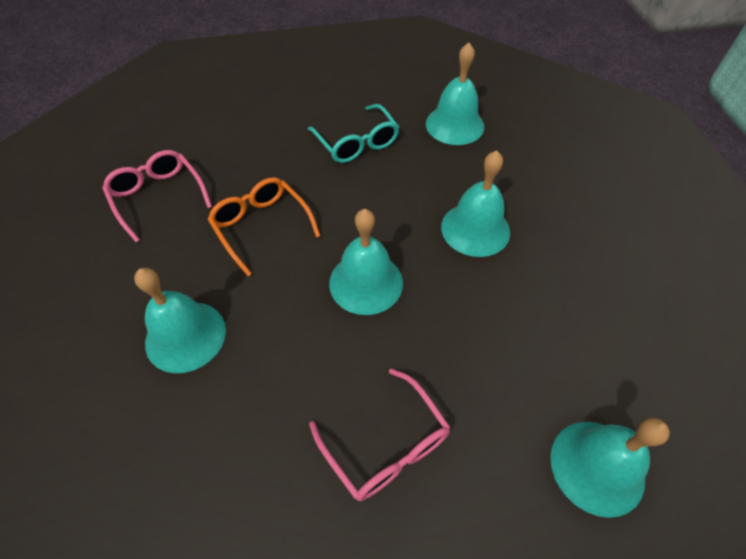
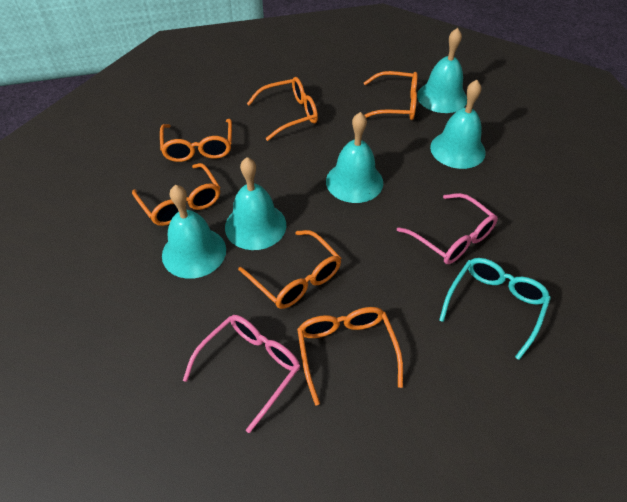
orange glasses: 1 -> 6

